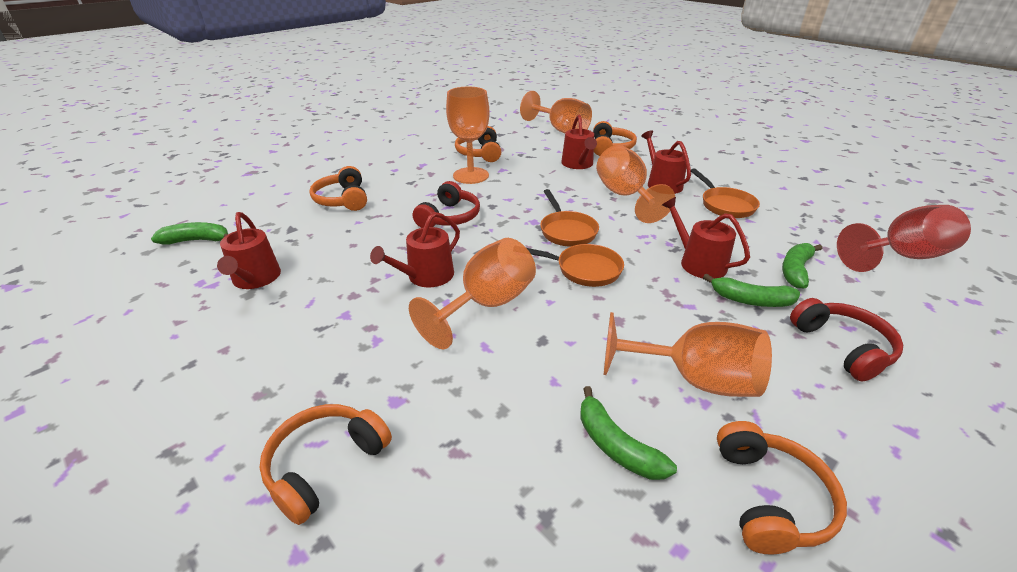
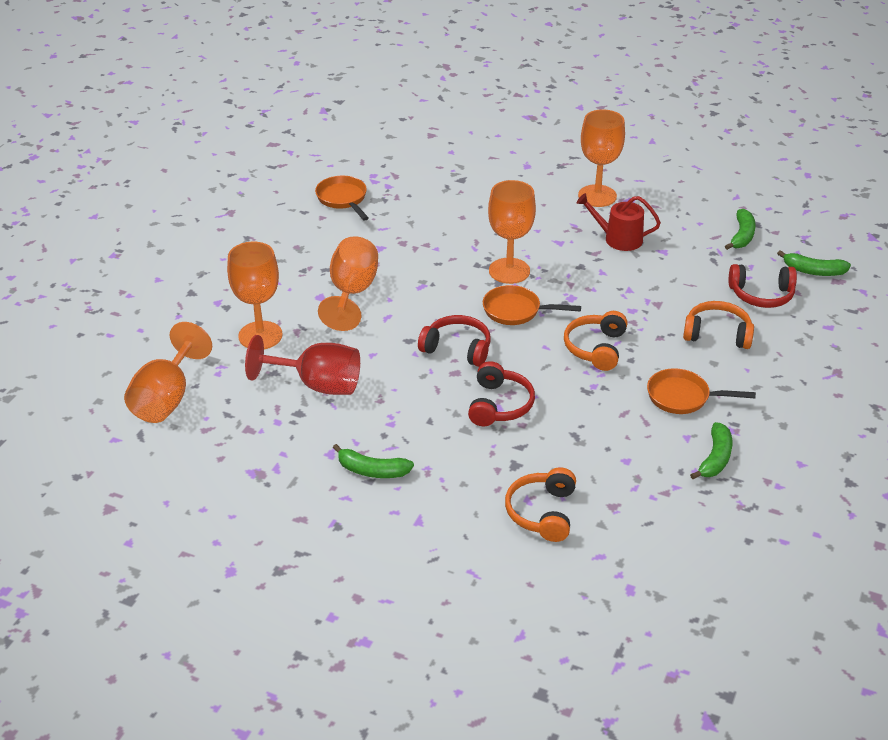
orange headphones: 5 -> 3
red headphones: 2 -> 3
red watering can: 5 -> 1

